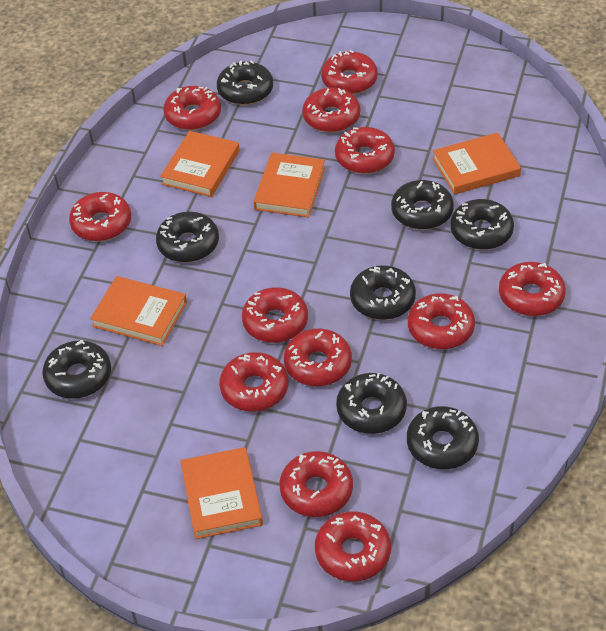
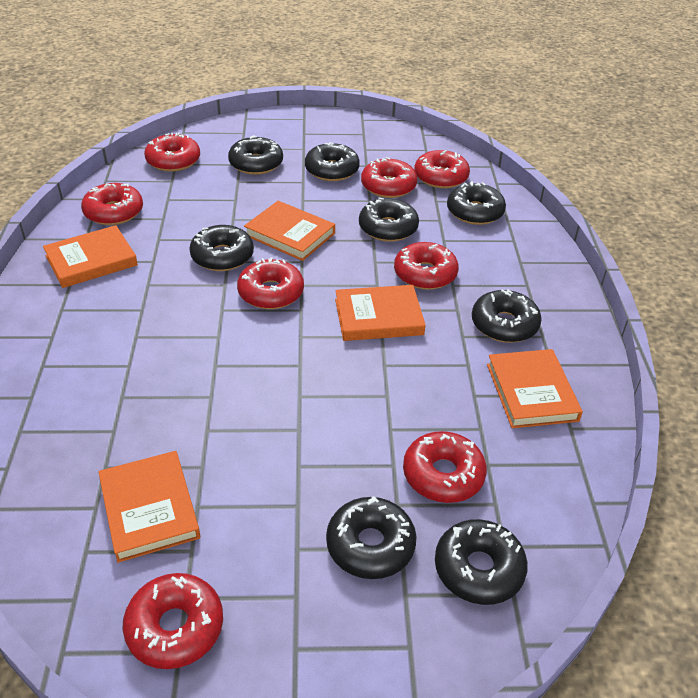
red donut: 12 -> 8

